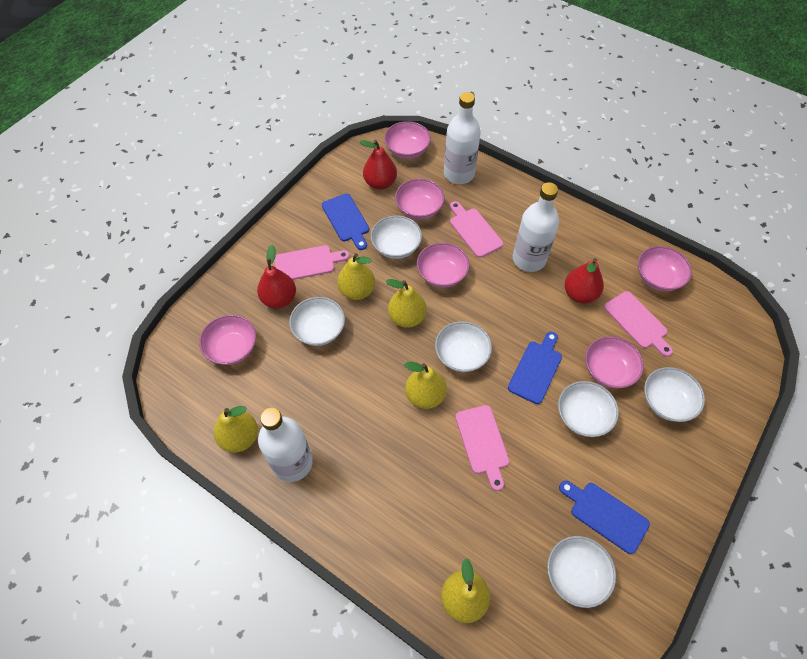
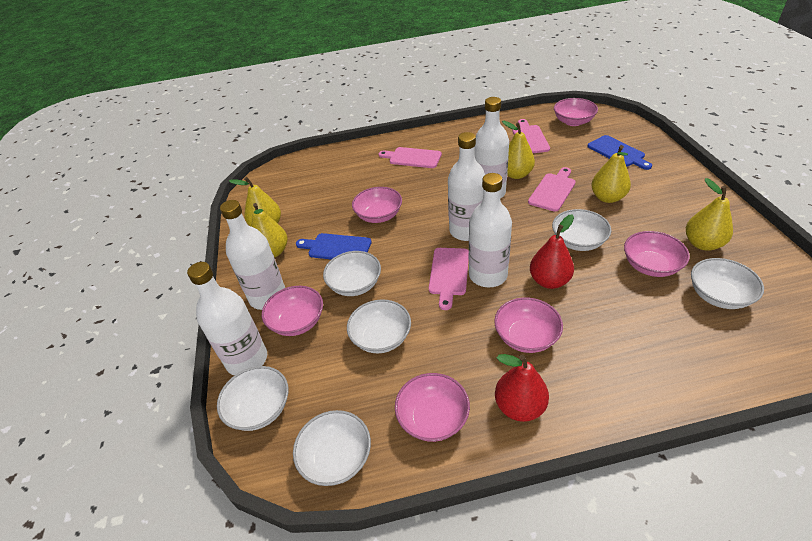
blue cutting board: 3 -> 2
red pear: 3 -> 2
white bottle: 3 -> 5

